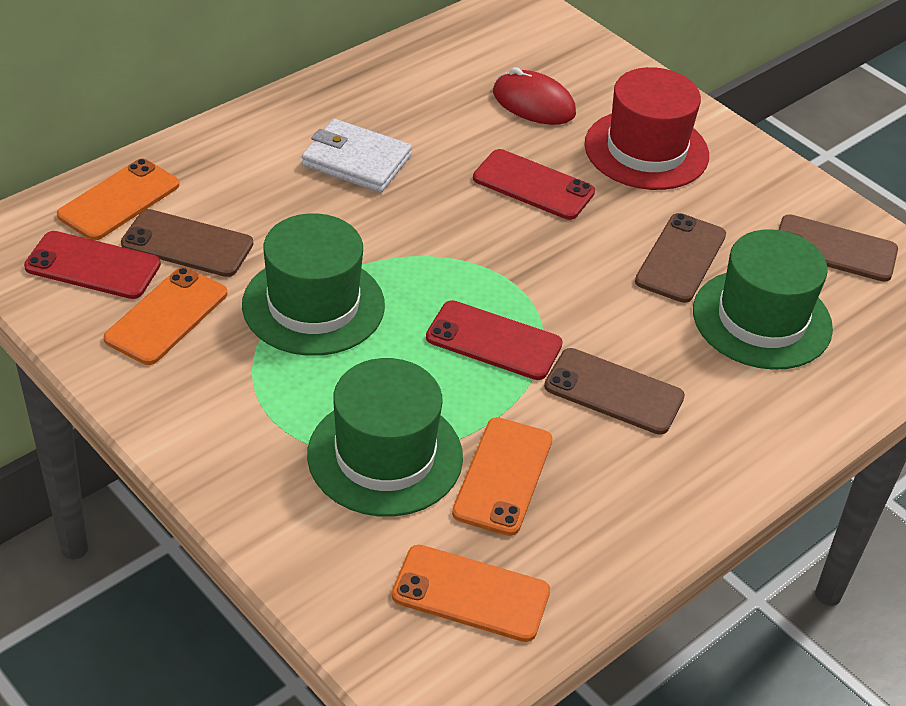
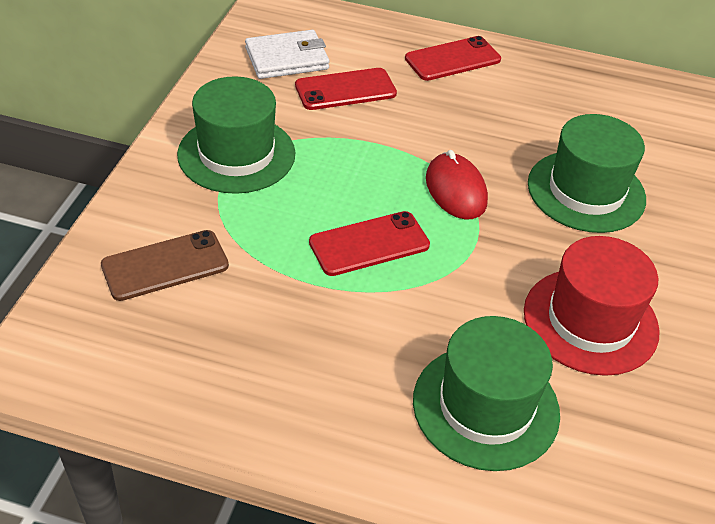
brown phone: 4 -> 1
orange phone: 4 -> 0

